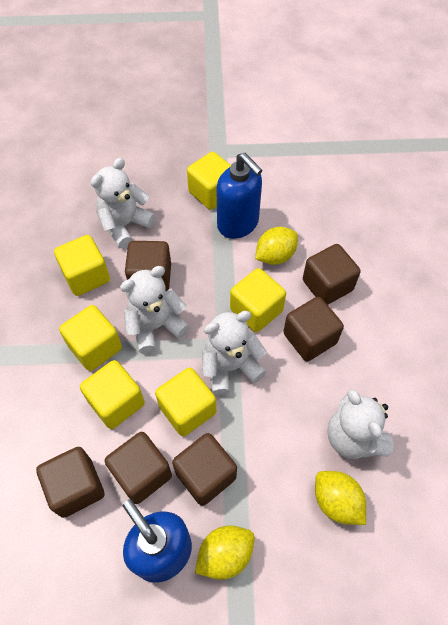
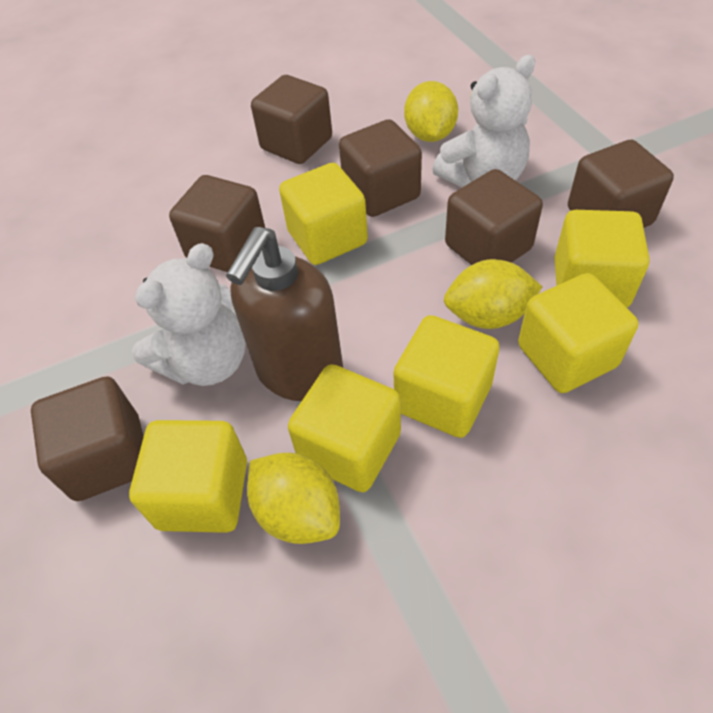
blue soap dispenser: 2 -> 0
brown soap dispenser: 0 -> 1
white teddy bear: 4 -> 2

